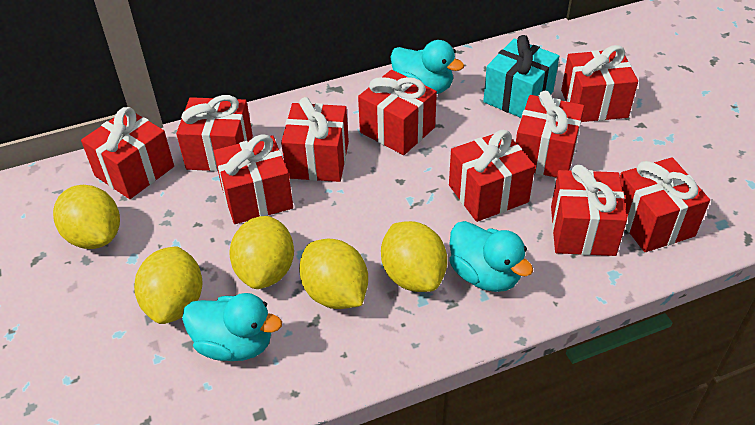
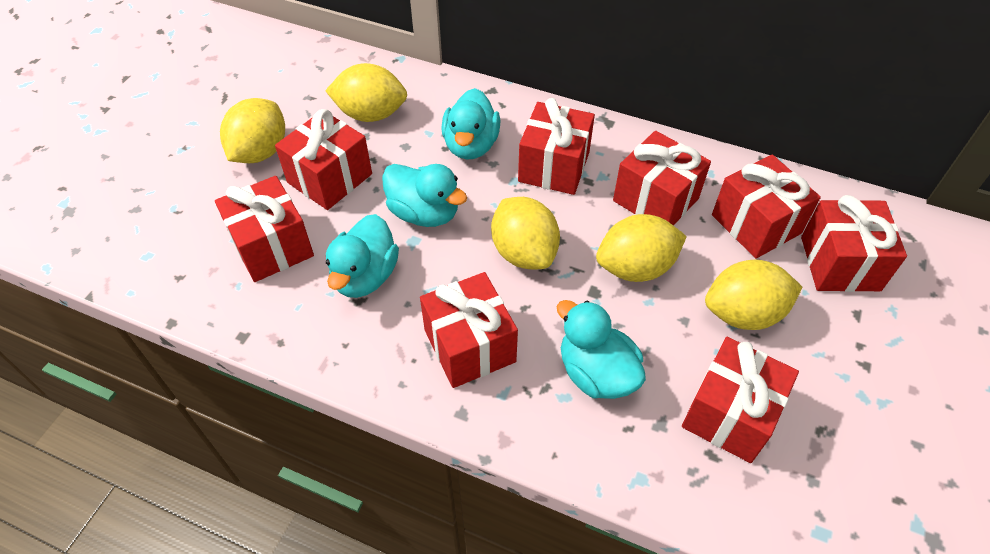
red gift: 10 -> 8
turquoise duck: 3 -> 4
turquoise gift: 1 -> 0

